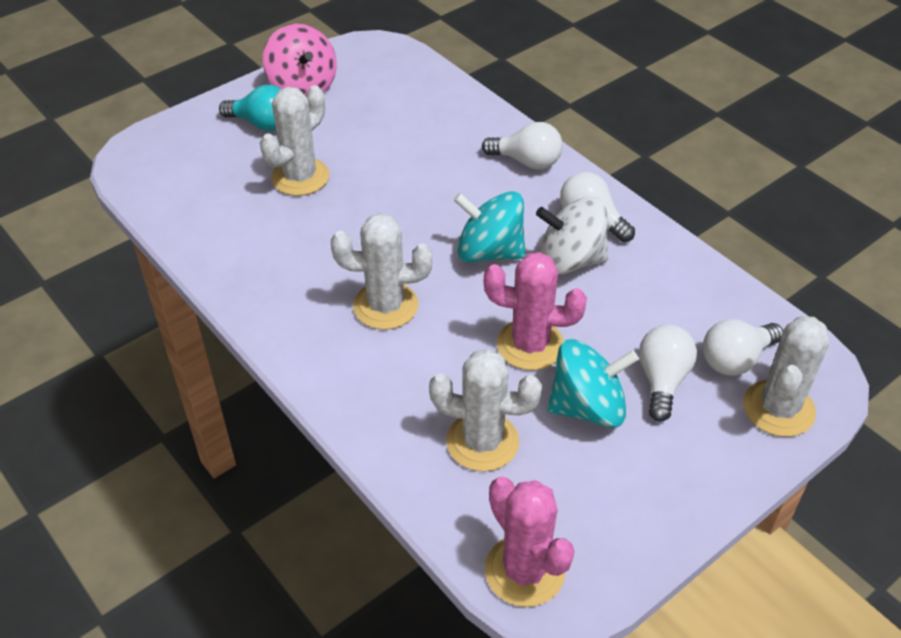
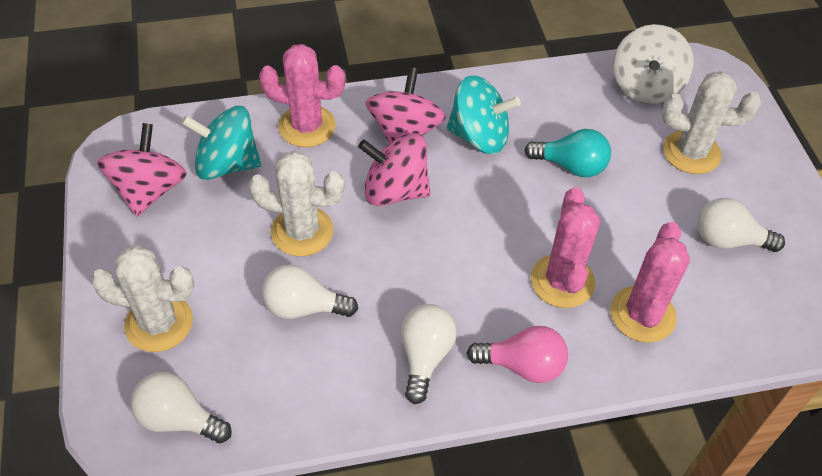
pink cactus: 2 -> 3
pink light bulb: 0 -> 1
pink spinning top: 1 -> 3
white cactus: 4 -> 3

